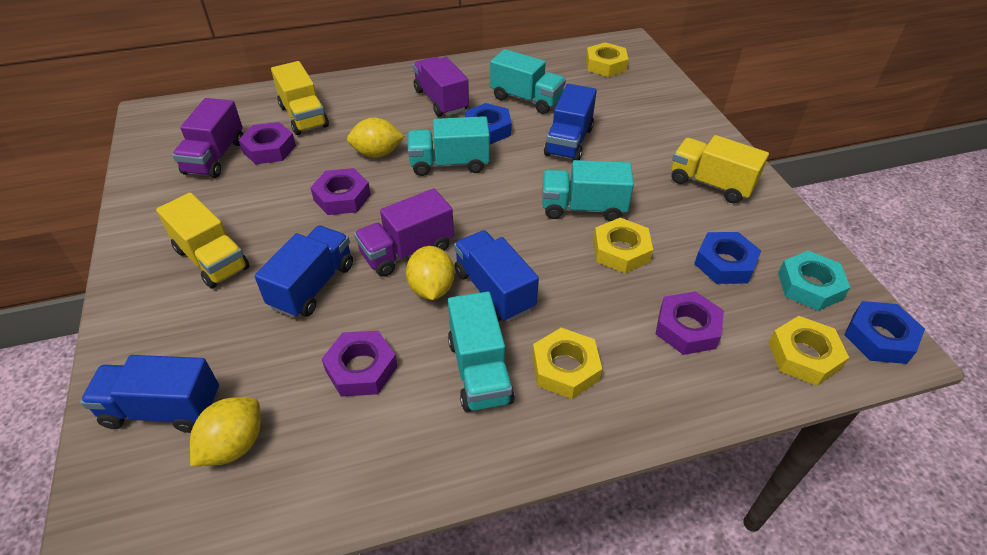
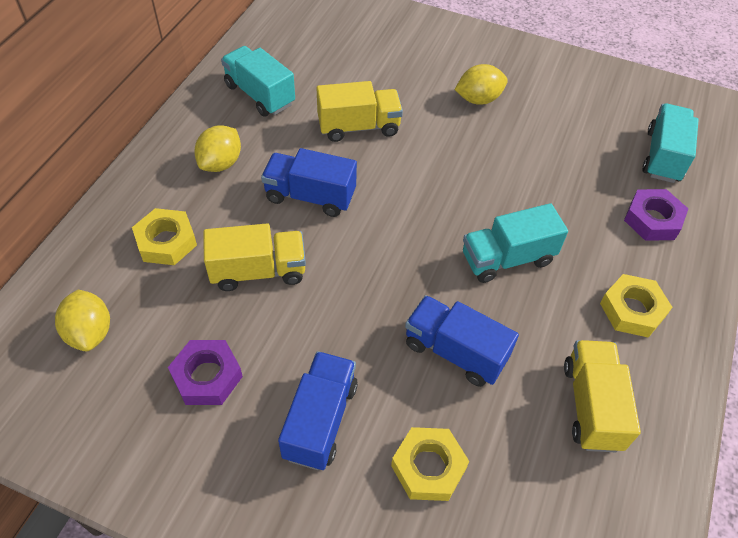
blue nut: 3 -> 0
blue truck: 4 -> 3
purple nut: 4 -> 2
purple truck: 3 -> 0
turquoise nut: 1 -> 0
turquoise truck: 4 -> 3
yellow nut: 4 -> 3

